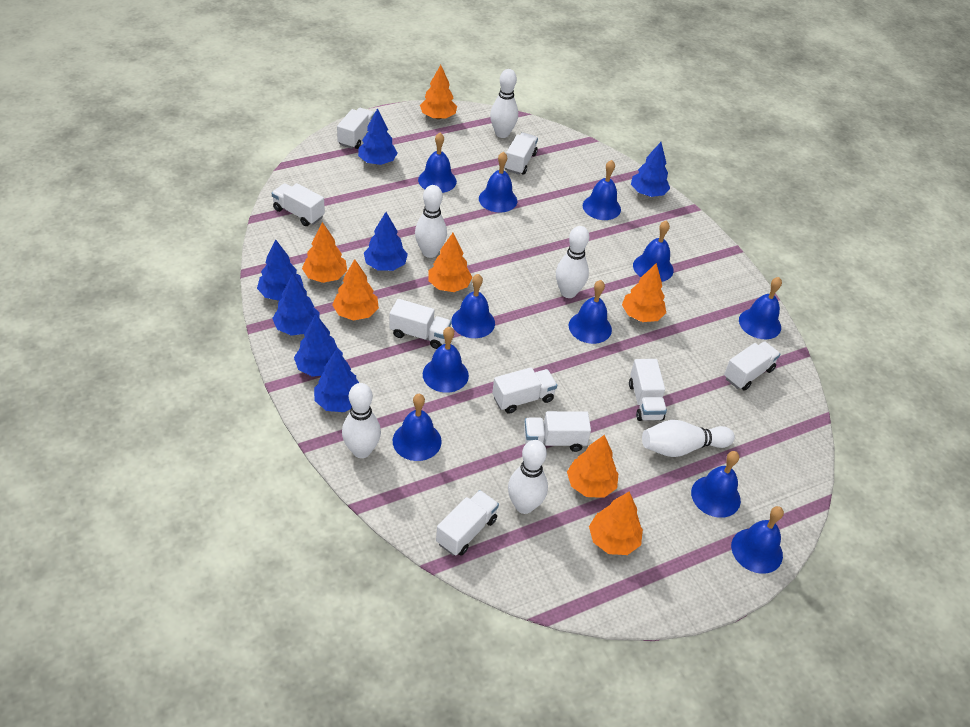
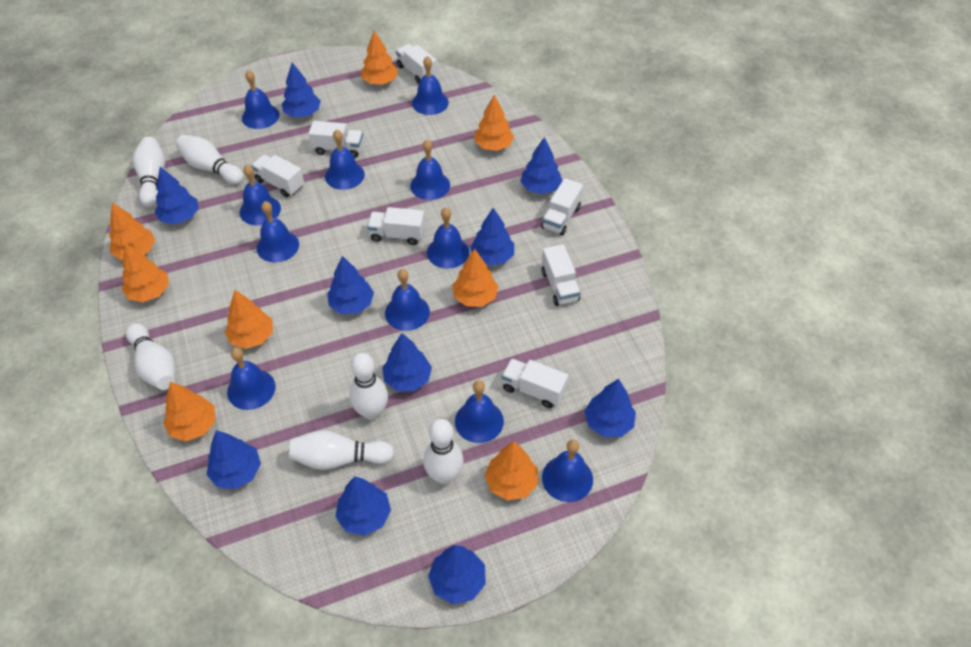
blue tree: 7 -> 10
orange tree: 7 -> 8
white truck: 9 -> 7

